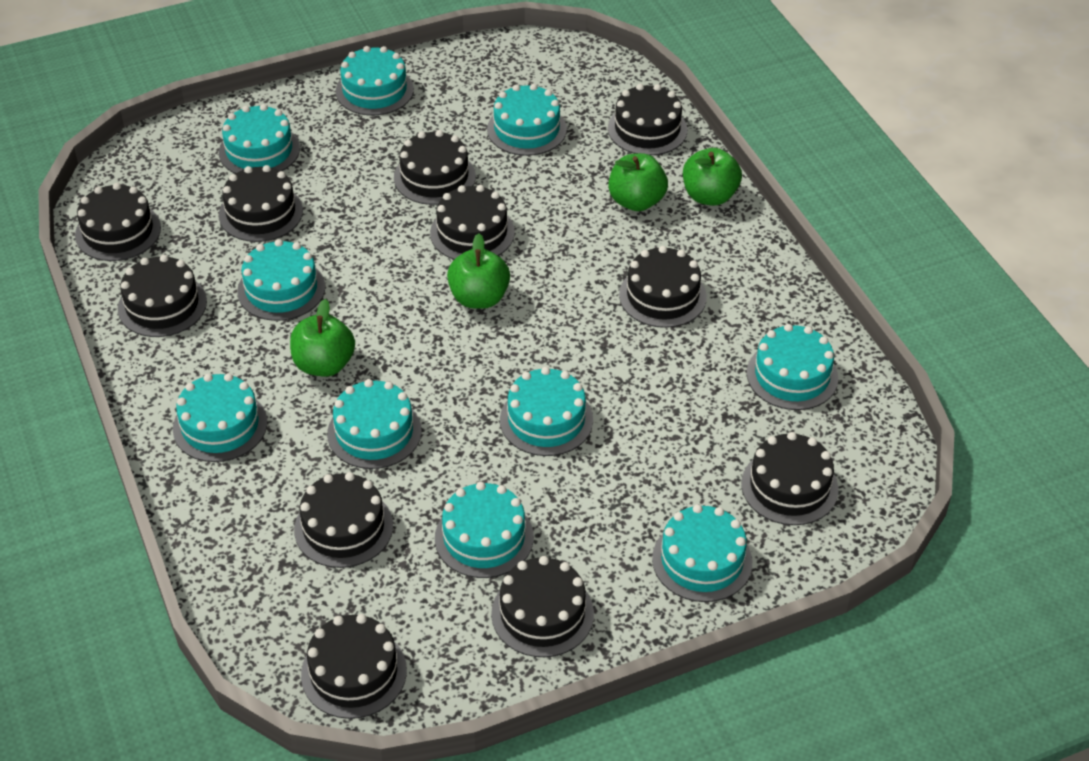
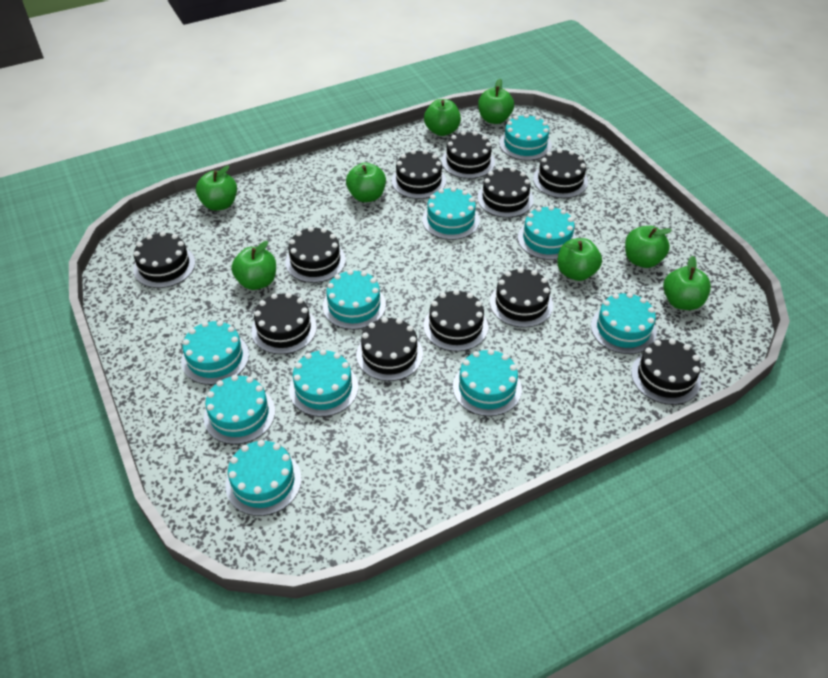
green apple: 4 -> 8

